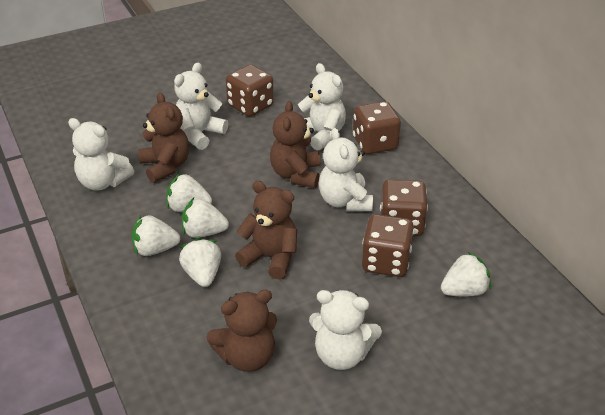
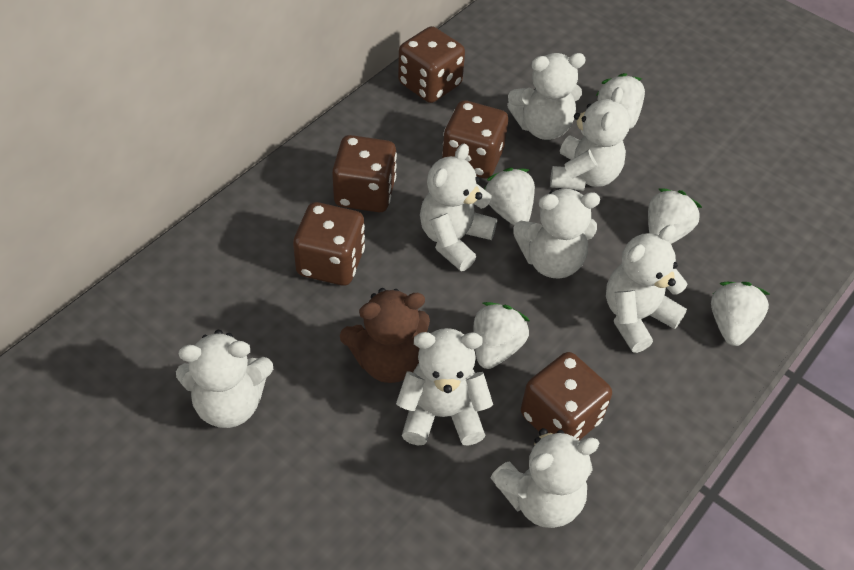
brown dice: 4 -> 5
brown teddy bear: 4 -> 1
white teddy bear: 5 -> 8

